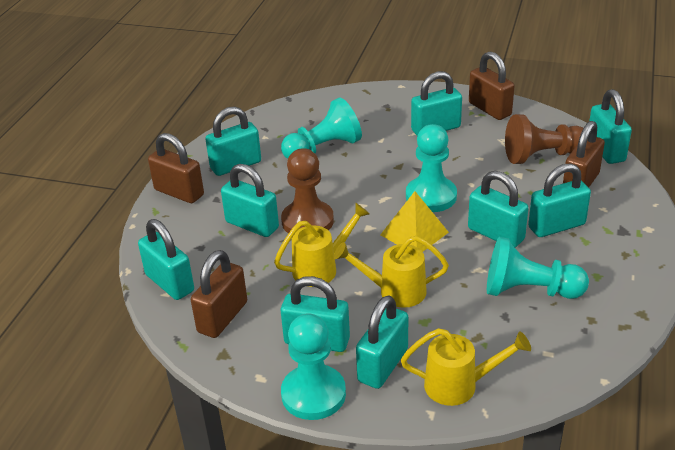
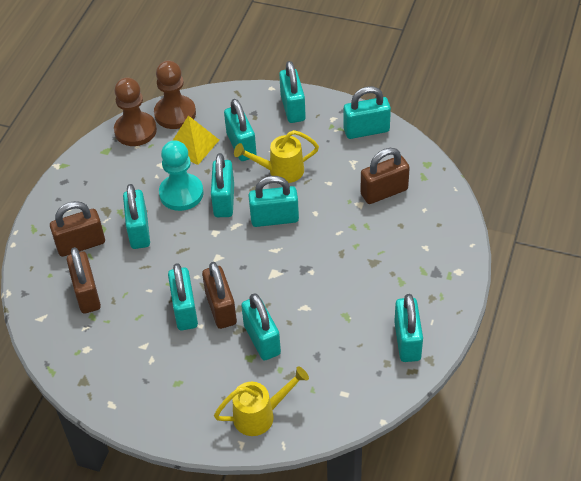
turquoise pawn: 4 -> 1
yellow watering can: 3 -> 2

